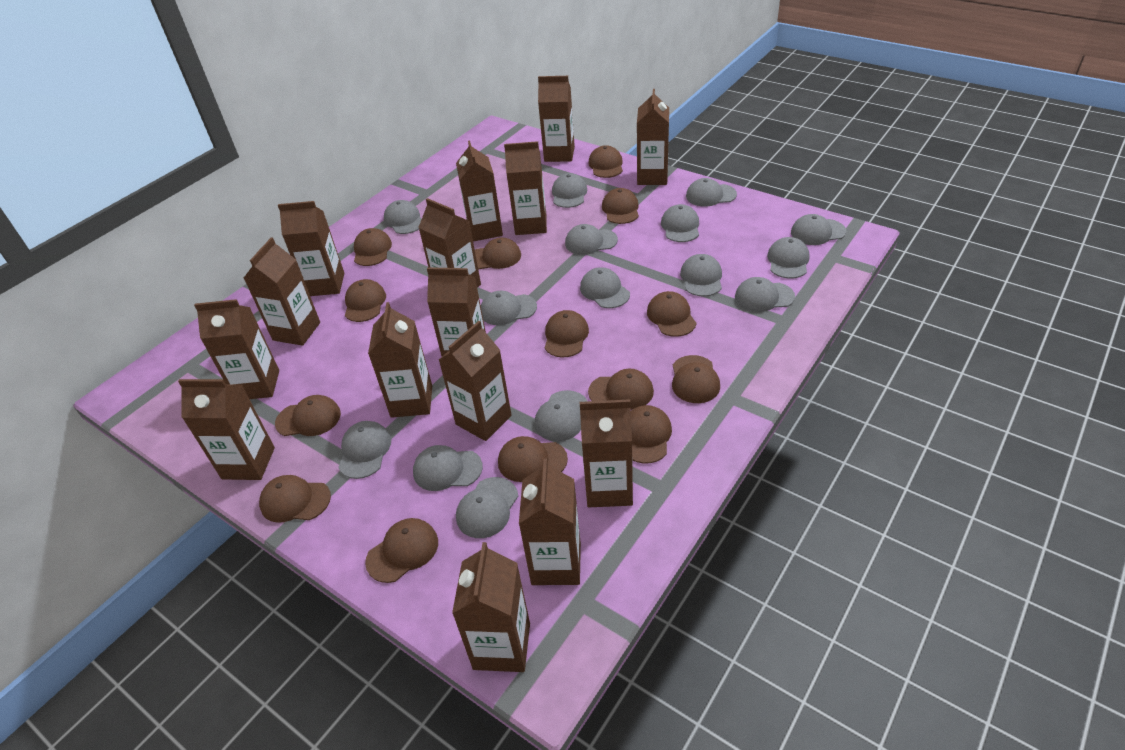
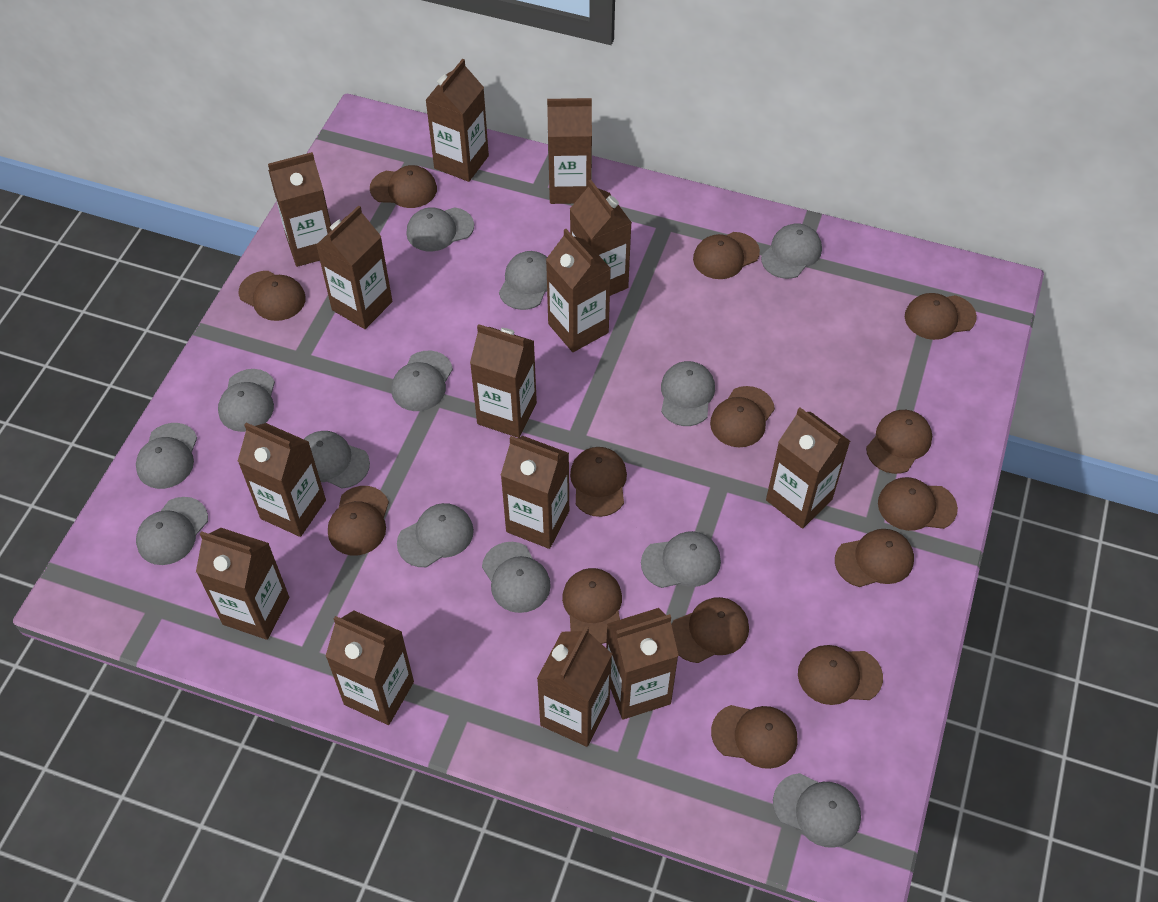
brown carton: 15 -> 14
grey cap: 15 -> 13

